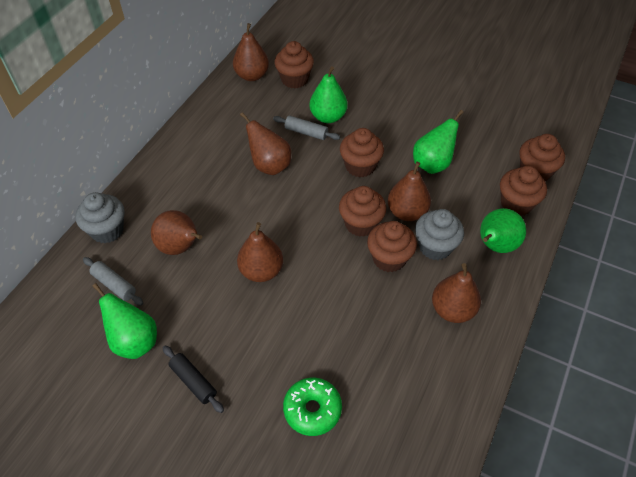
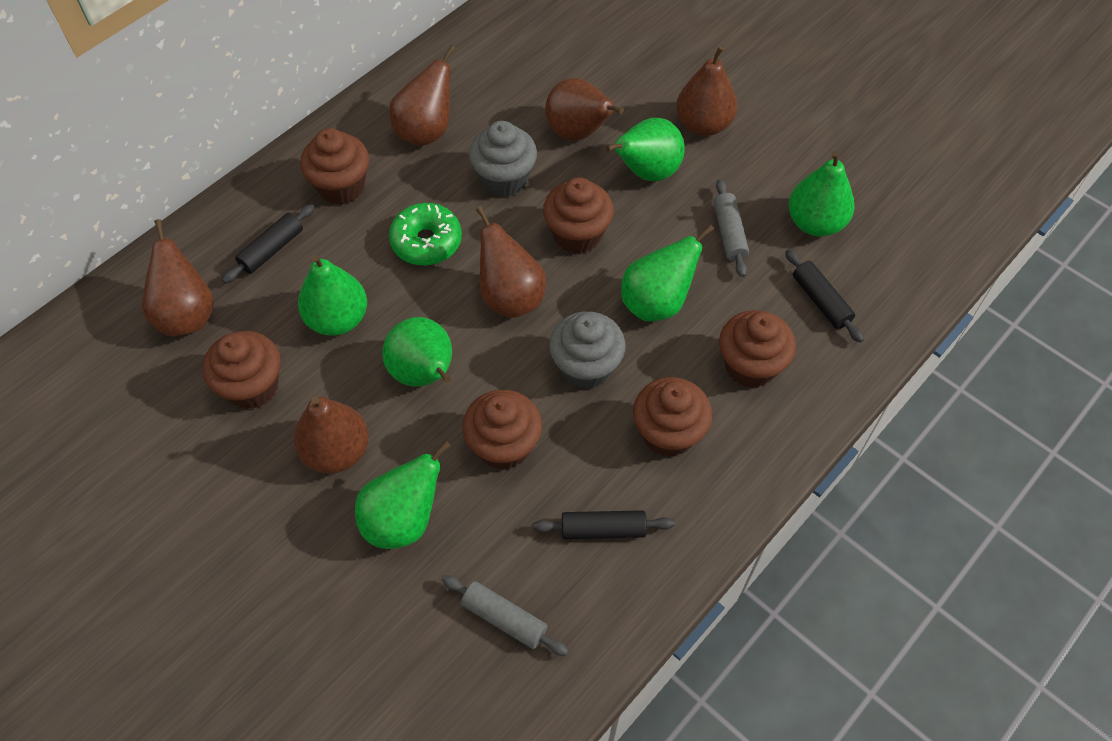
black rolling pin: 1 -> 3
green pear: 4 -> 6

